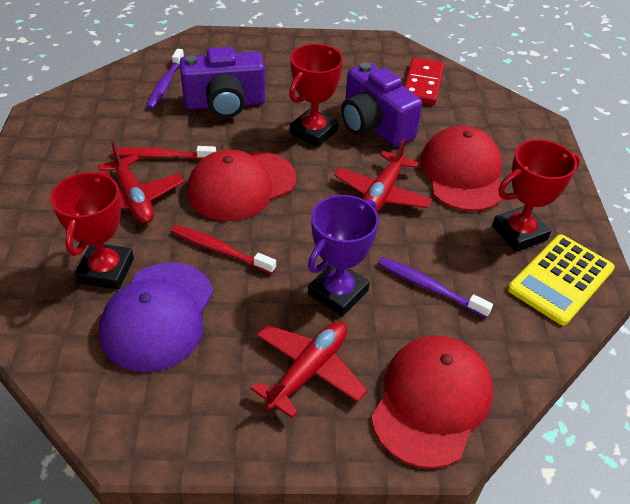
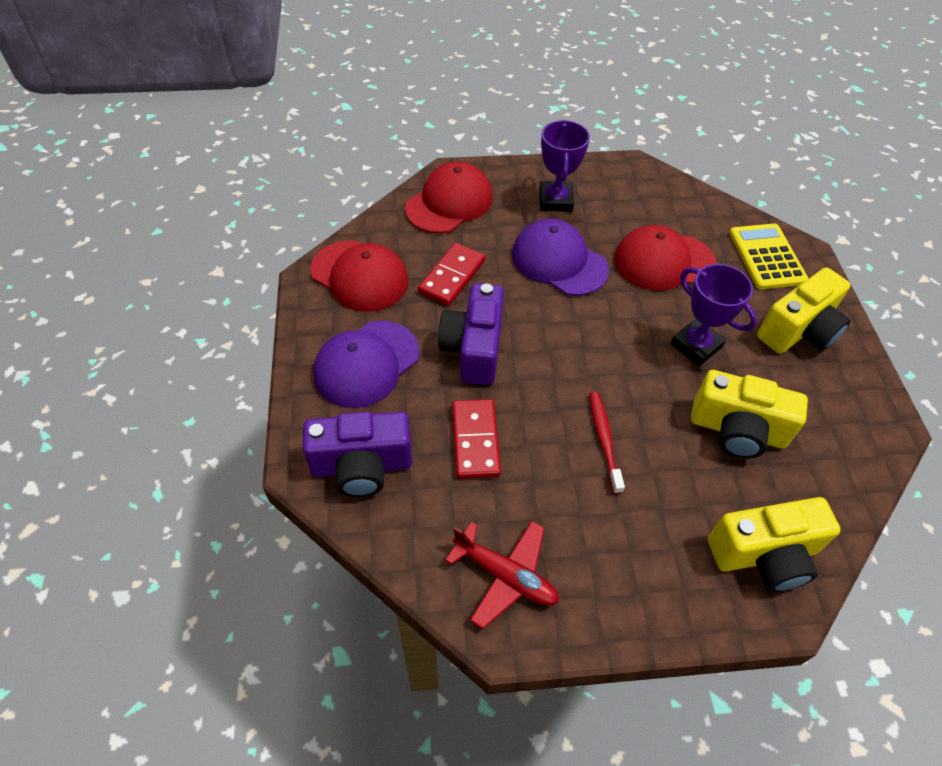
purple cap: 1 -> 2
purple toothbrush: 2 -> 0
purple trophy: 1 -> 2
red domino: 1 -> 2
red plane: 3 -> 1
red toothbrush: 2 -> 1
red trophy: 3 -> 0
yellow camera: 0 -> 3

